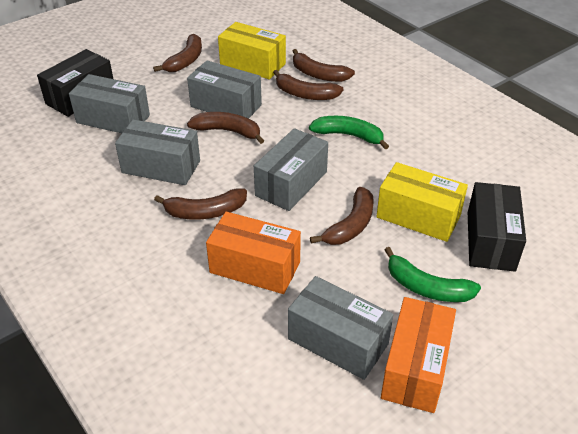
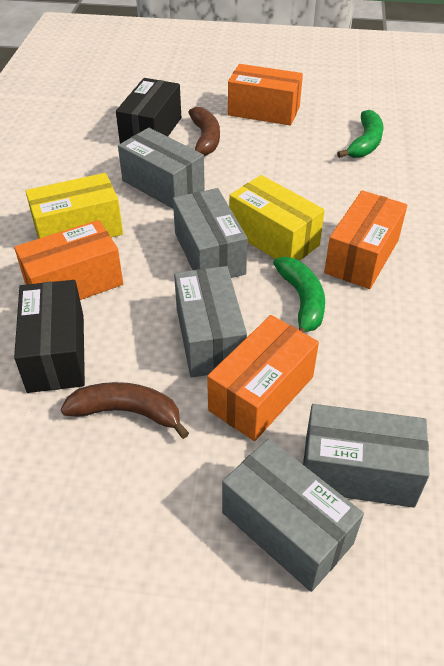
brown banana: 6 -> 2
orange box: 2 -> 4

